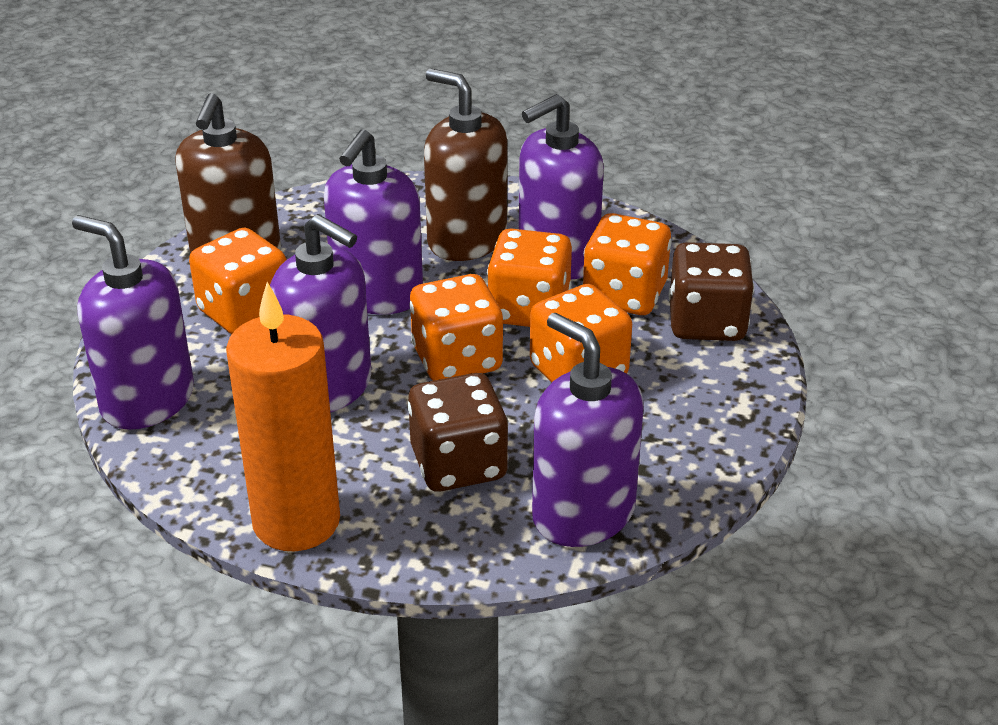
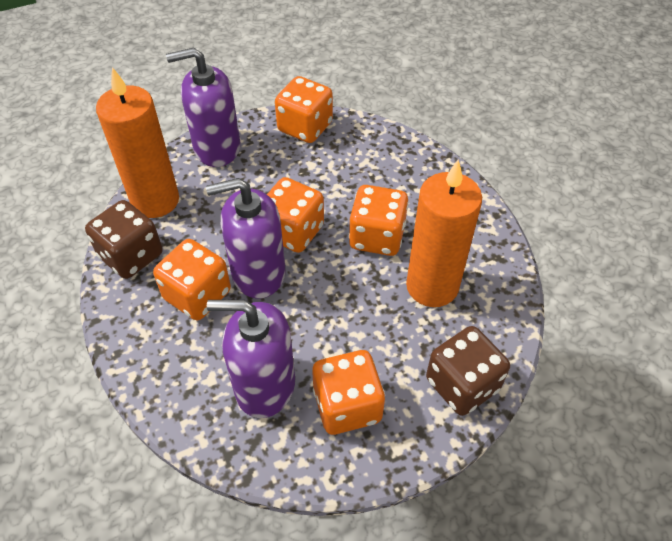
brown soap dispenser: 2 -> 0
orange candle: 1 -> 2
purple soap dispenser: 5 -> 3

